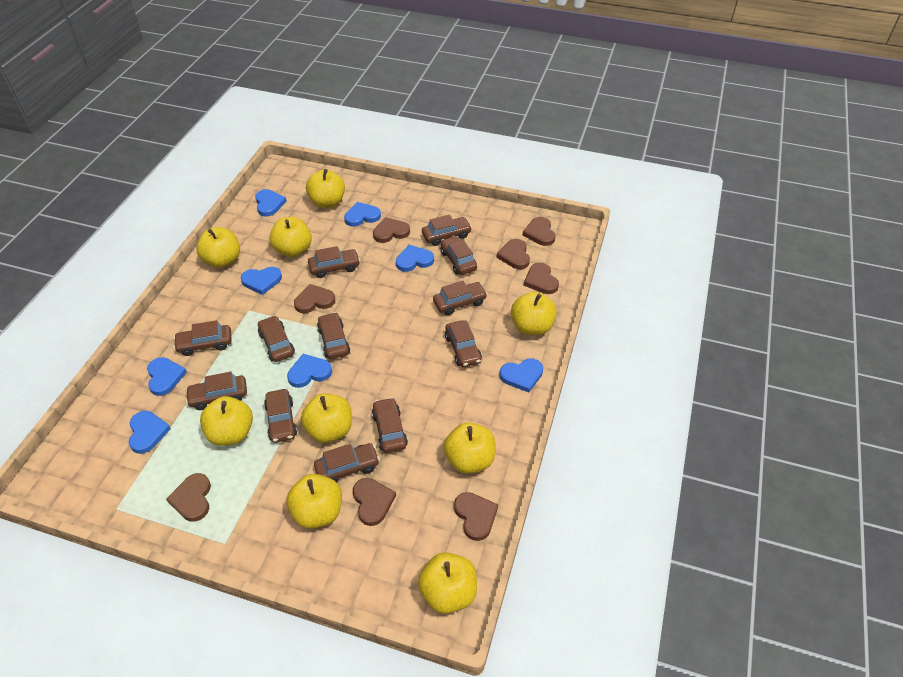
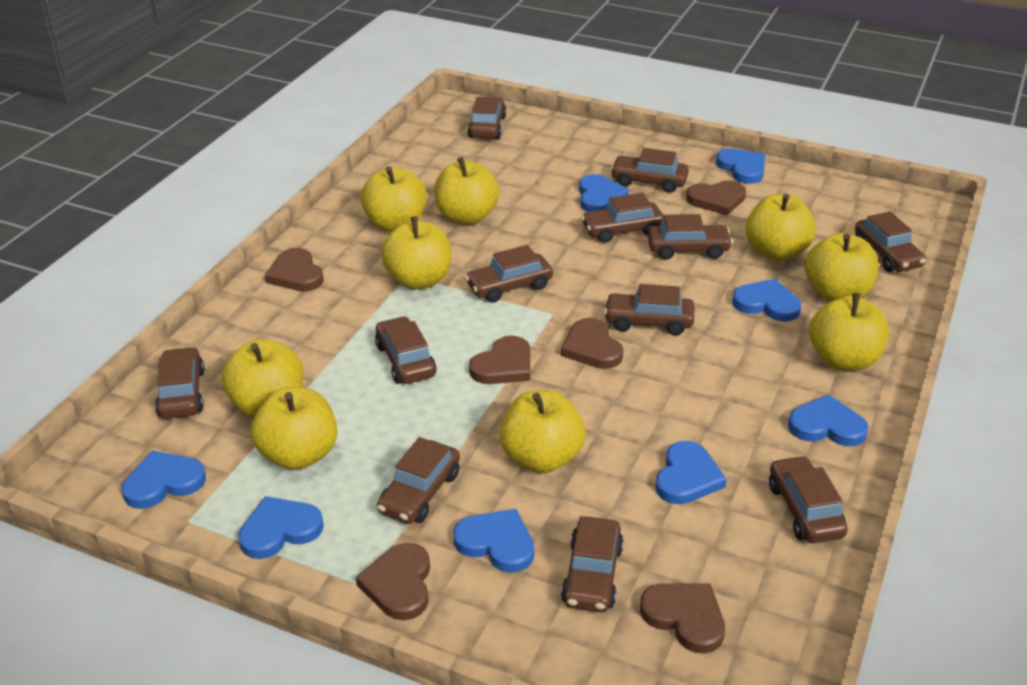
brown heart: 8 -> 6

